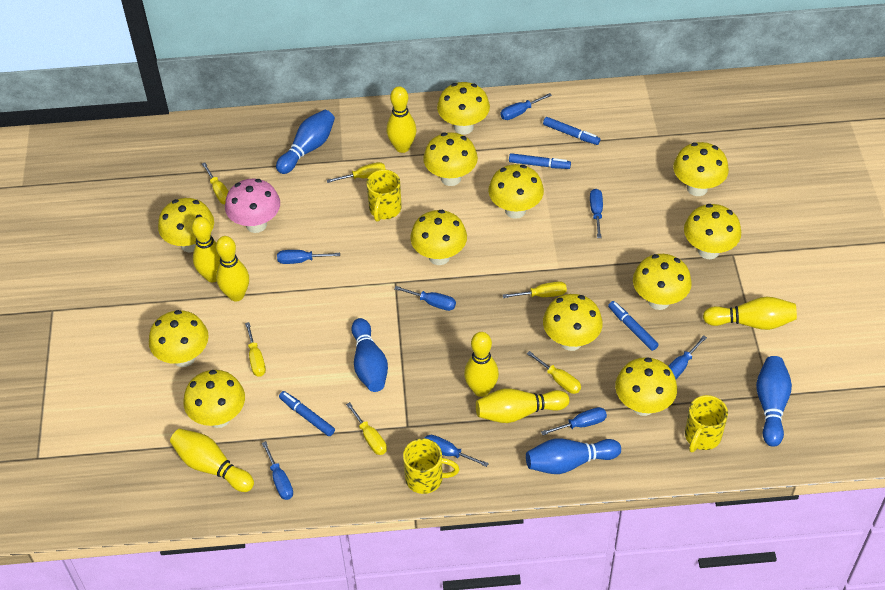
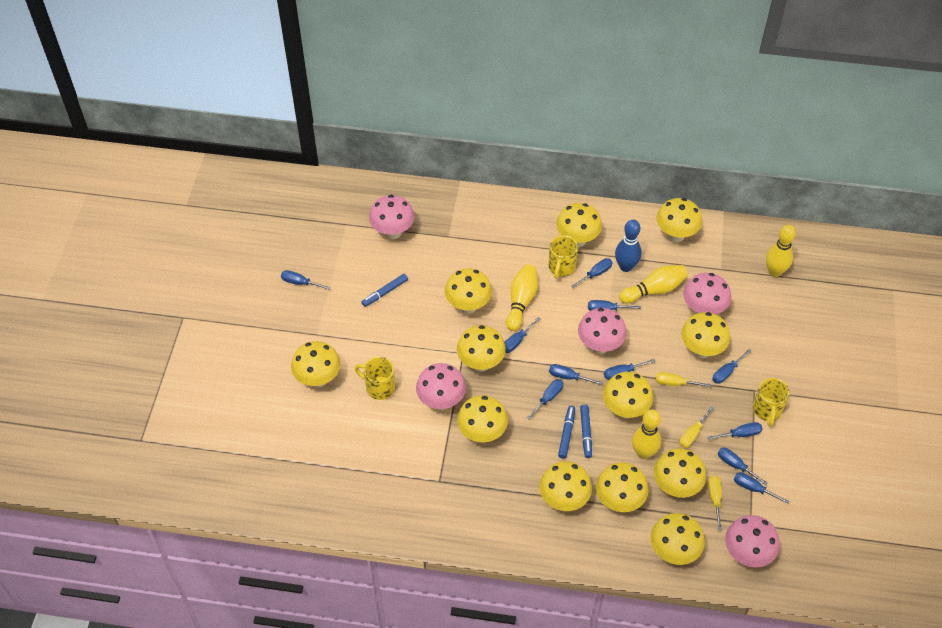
blue bowling pin: 4 -> 1
blue marker: 4 -> 3
blue screwdriver: 8 -> 11
pink mushroom: 1 -> 5
yellow bowling pin: 7 -> 4
yellow screwdriver: 6 -> 3

